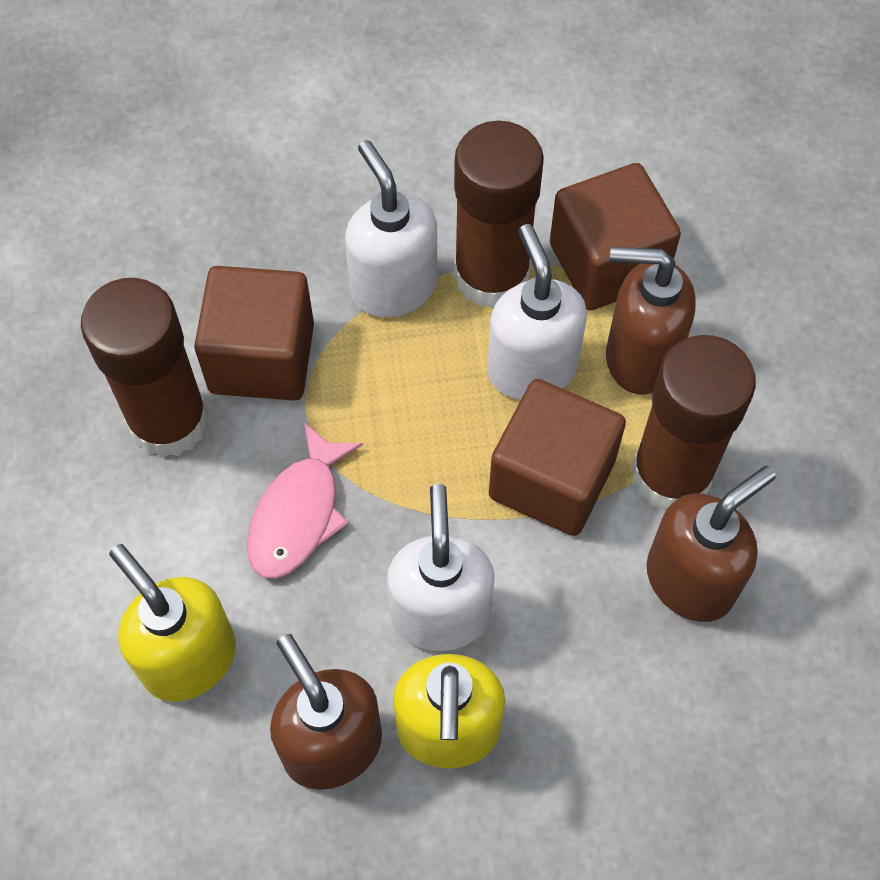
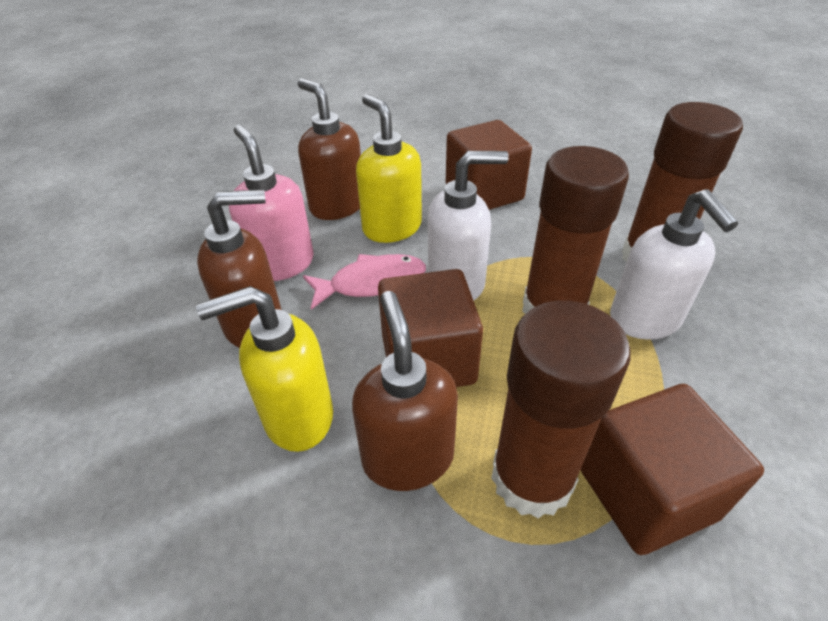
pink soap dispenser: 0 -> 1
white soap dispenser: 3 -> 2

